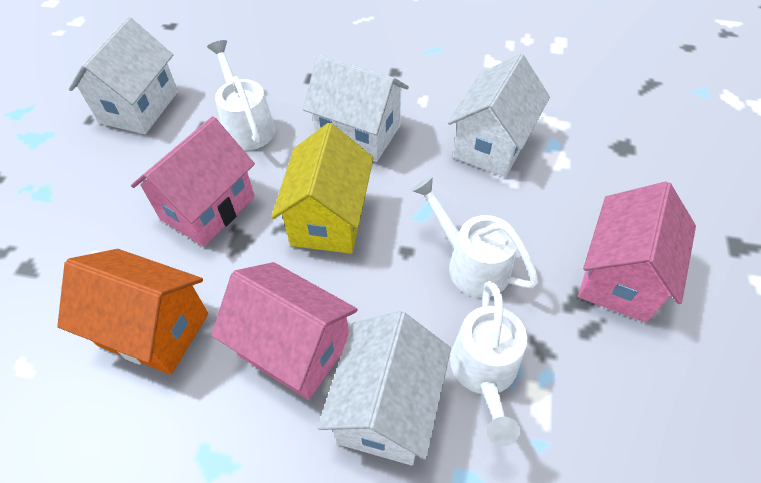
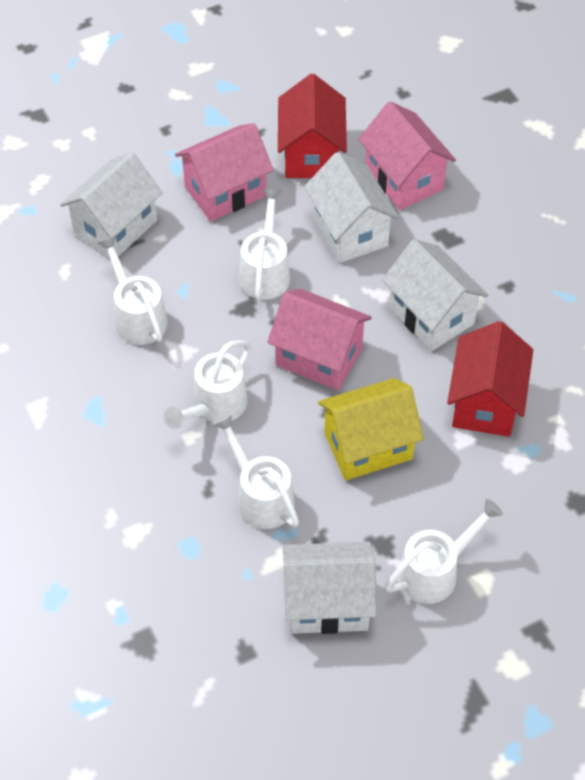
orange house: 1 -> 0
red house: 0 -> 2
white watering can: 3 -> 5

